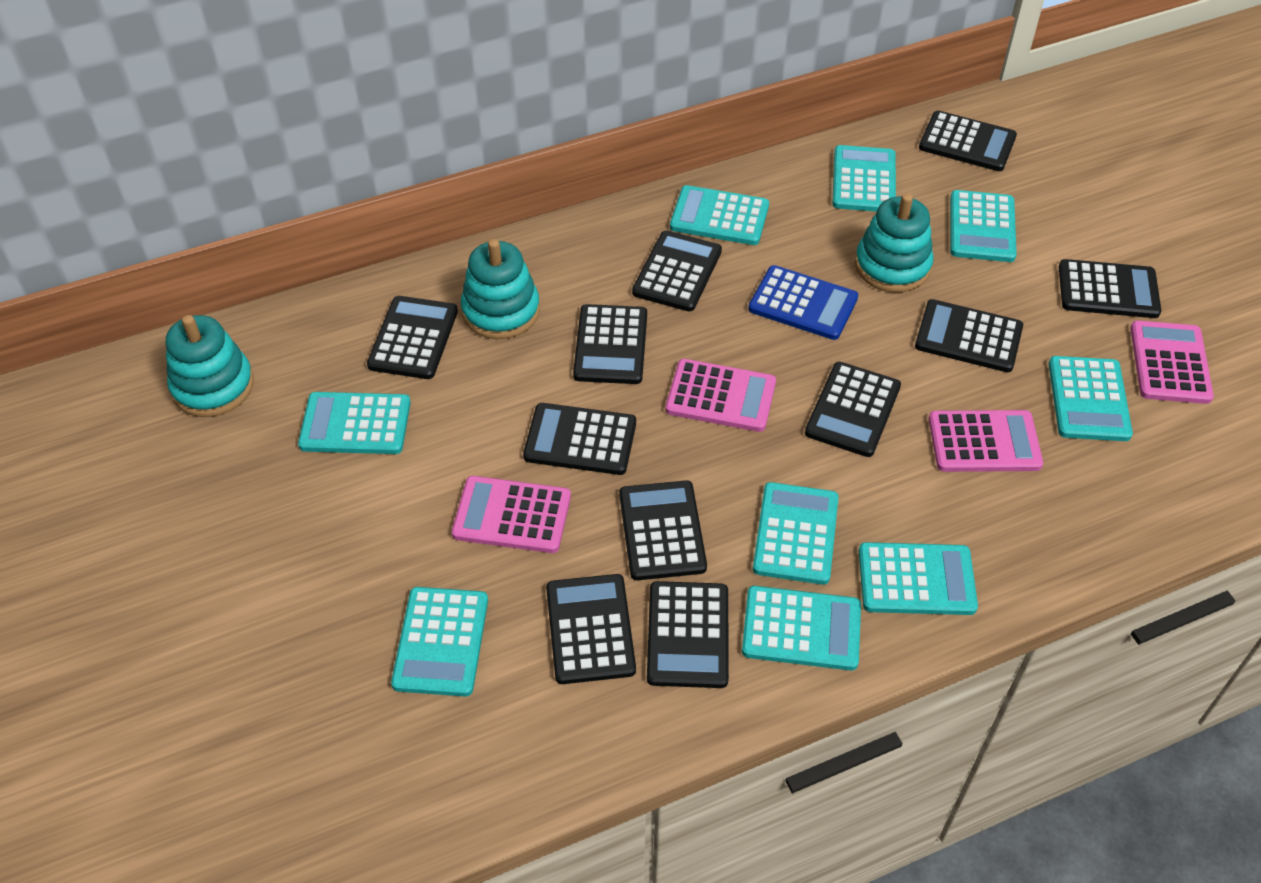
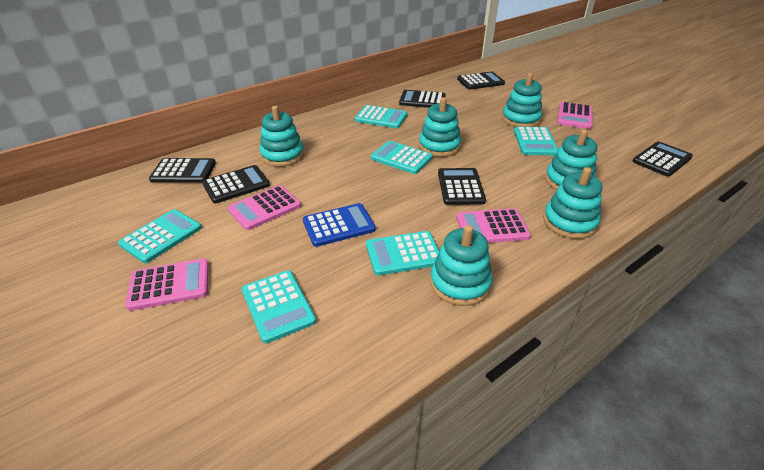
black calculator: 11 -> 6
turquoise calculator: 9 -> 6
turquoise stacking toy: 3 -> 6

